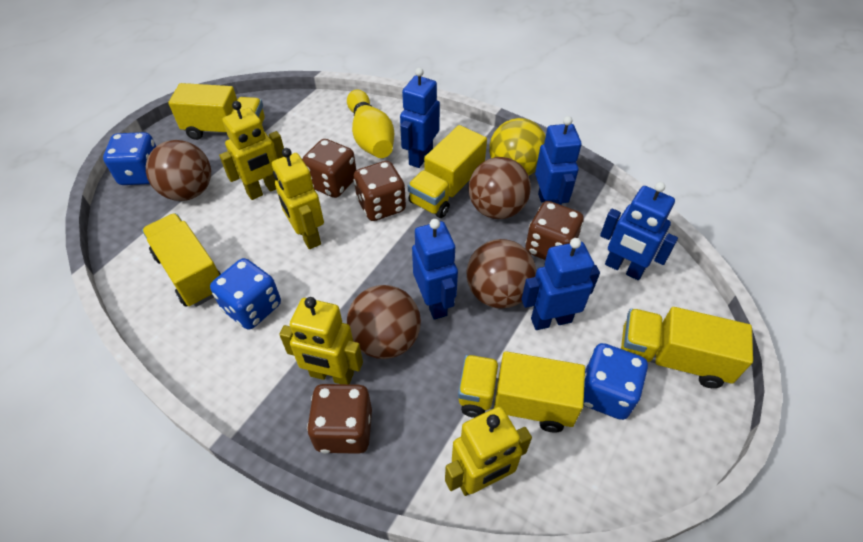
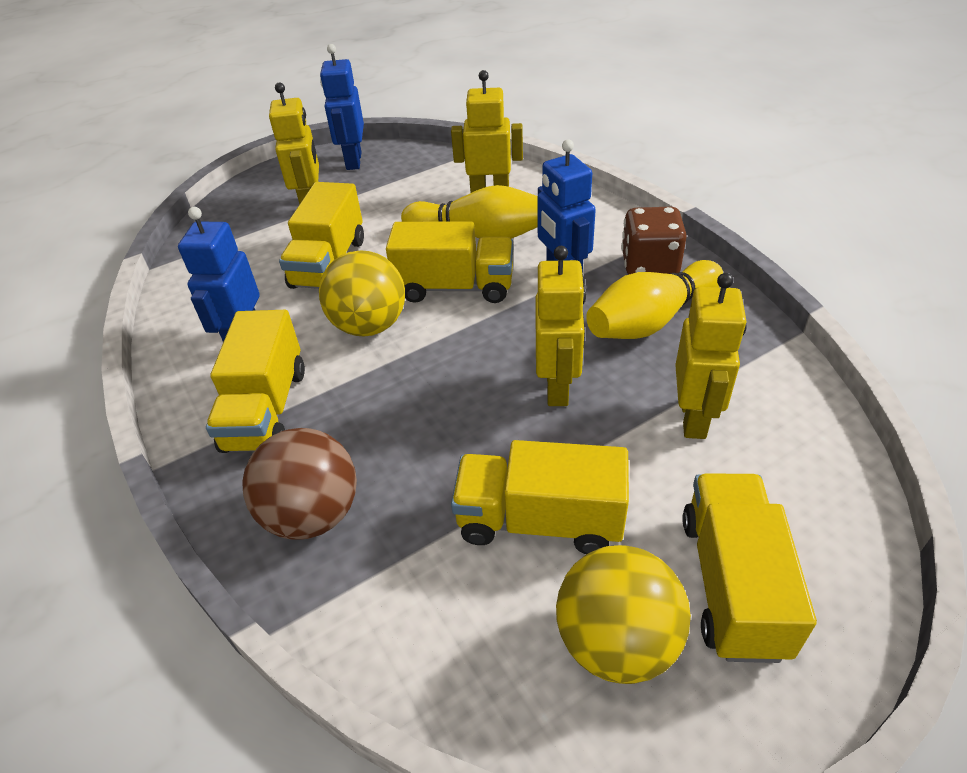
blue dice: 3 -> 0
blue robot: 5 -> 3
brown ball: 4 -> 1
brown dice: 4 -> 1
yellow ball: 1 -> 2
yellow bowling pin: 1 -> 2

